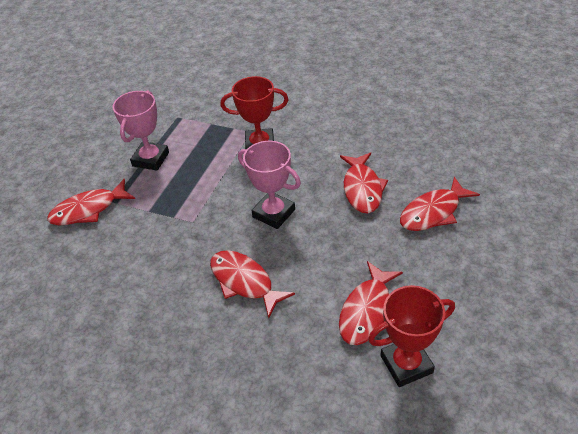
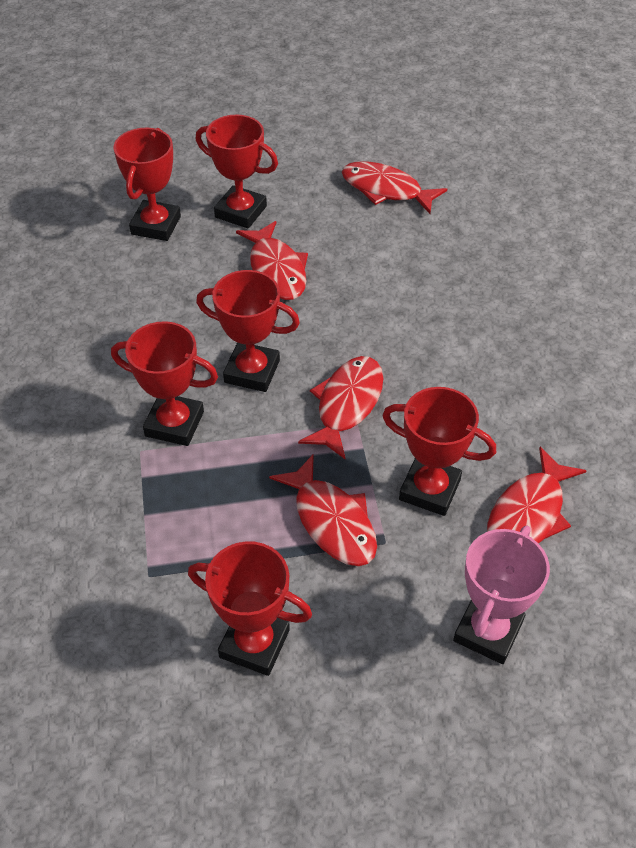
pink trophy: 2 -> 1
red trophy: 2 -> 6

